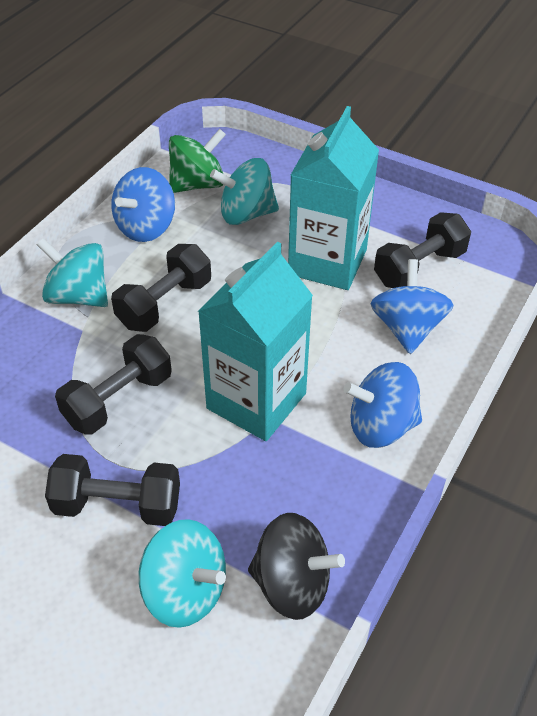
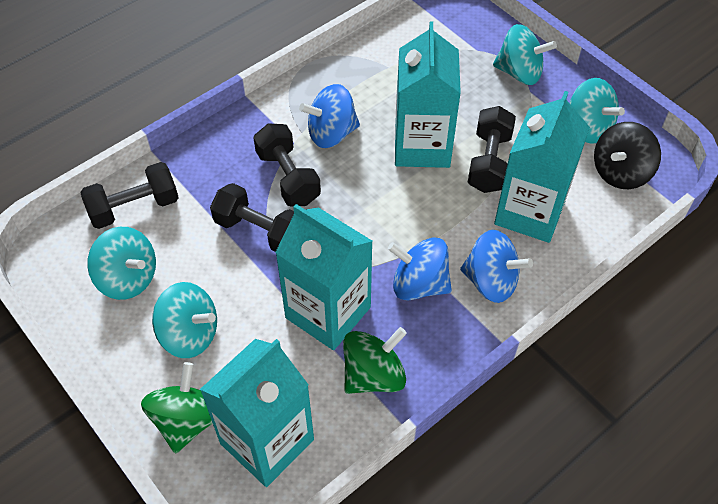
green spinning top: 1 -> 2
turquoise carton: 2 -> 4
turquoise spinning top: 3 -> 4

